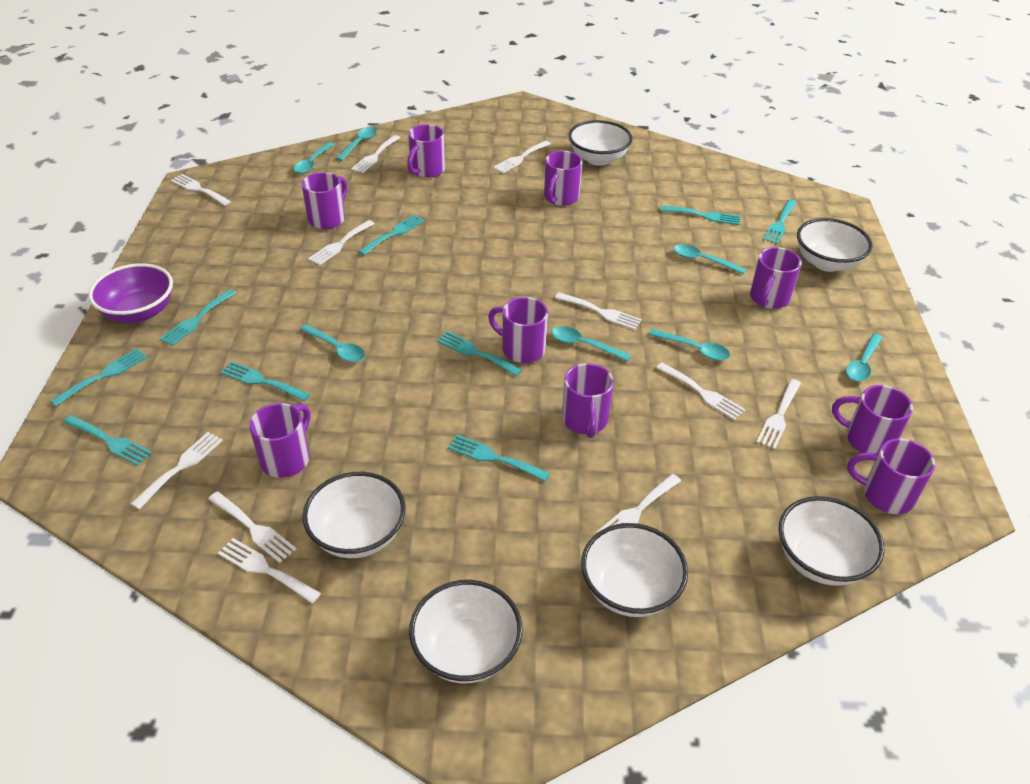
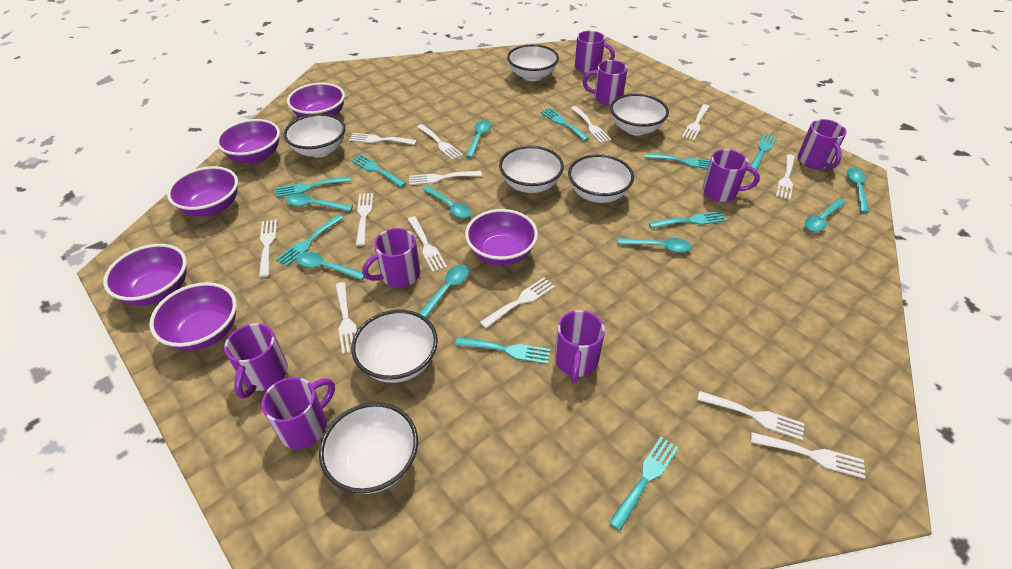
purple bowl: 1 -> 6
purple mug: 9 -> 8
turquoise spoon: 7 -> 8
white bowl: 6 -> 7
white fork: 11 -> 13

